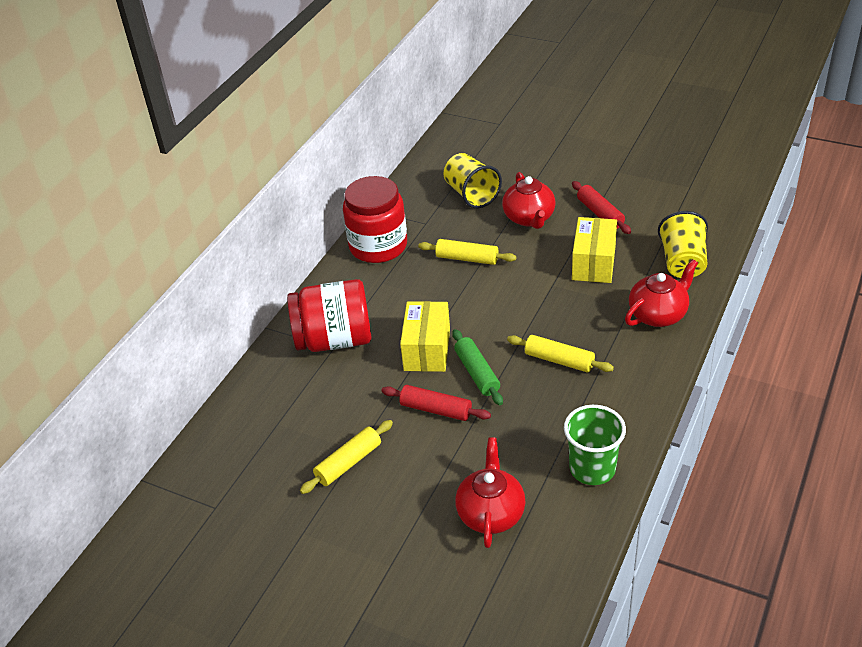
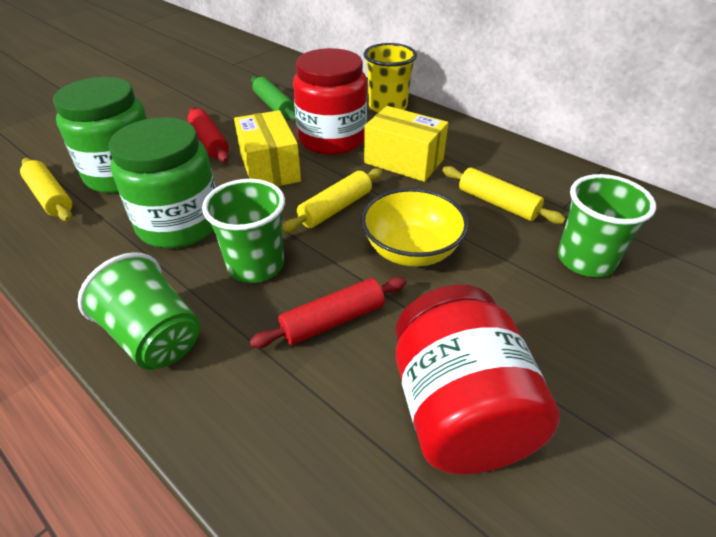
green cup: 1 -> 3
green jar: 0 -> 2
red teapot: 3 -> 0
yellow bowl: 0 -> 1
yellow cup: 2 -> 1

